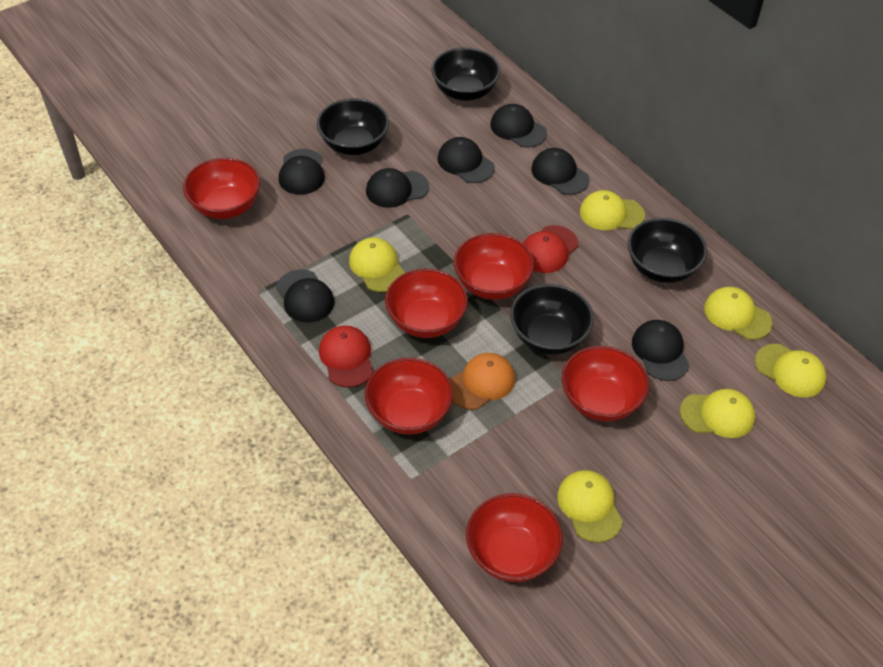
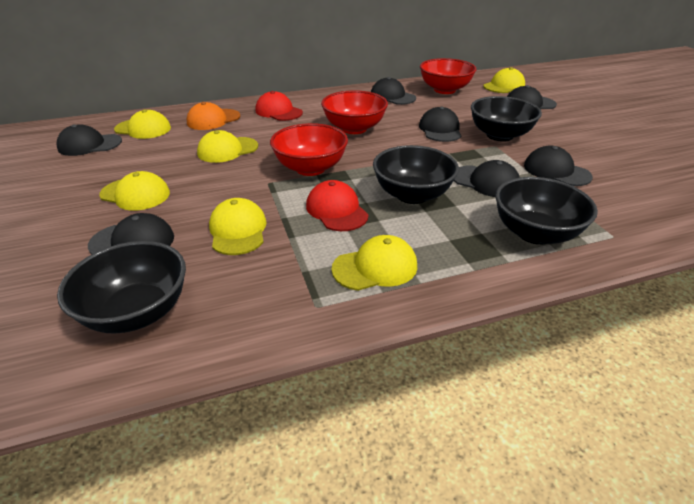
red bowl: 6 -> 3

